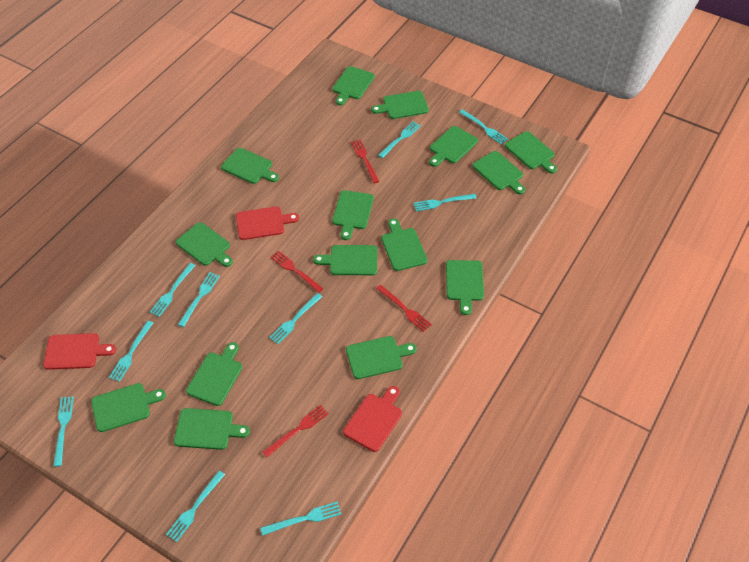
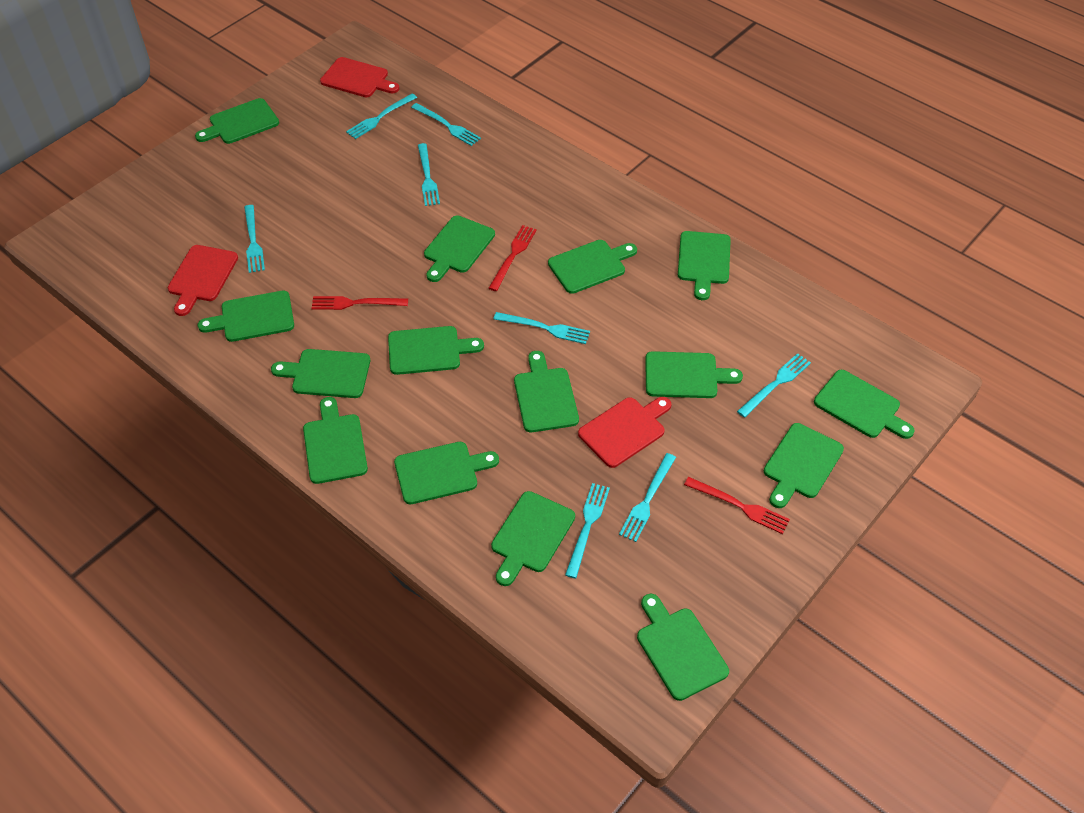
red fork: 4 -> 3
turquoise fork: 10 -> 8

